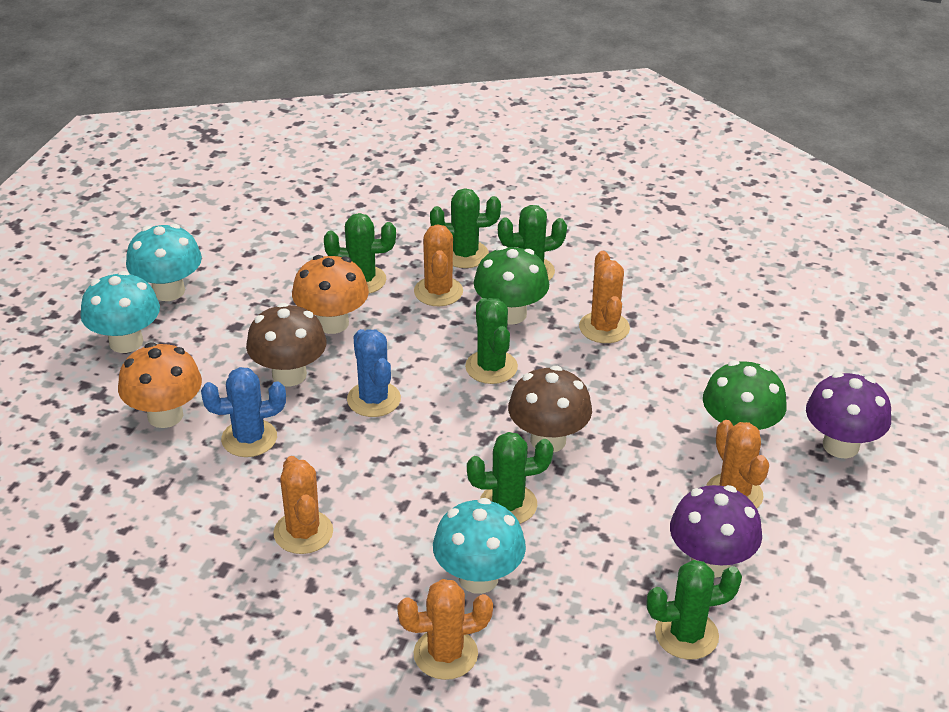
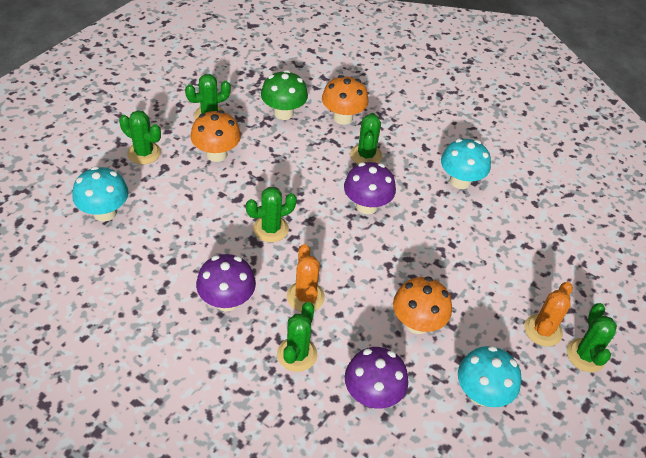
blue cactus: 2 -> 0
brown mushroom: 2 -> 0
green mushroom: 2 -> 1
orange cactus: 5 -> 2
orange mushroom: 2 -> 3
purple mushroom: 2 -> 3

